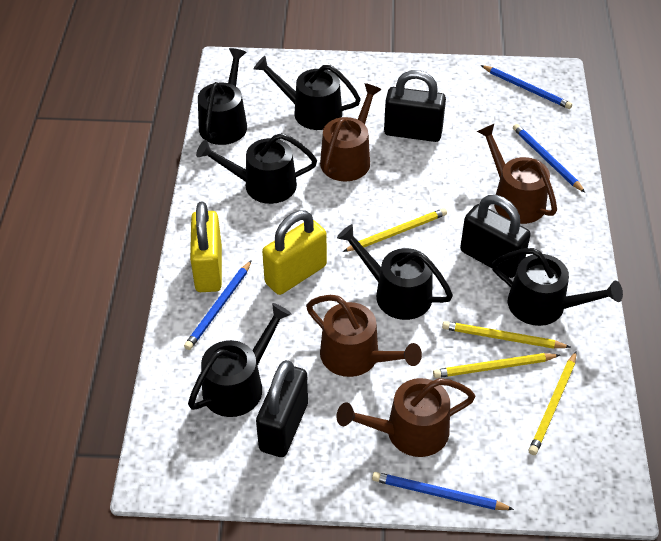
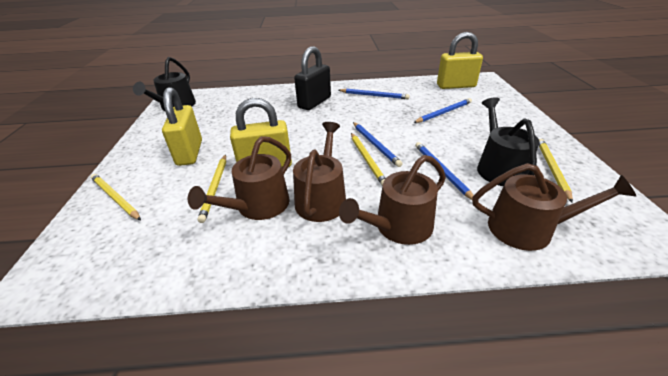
black padlock: 3 -> 1
black watering can: 6 -> 2
yellow padlock: 2 -> 3

